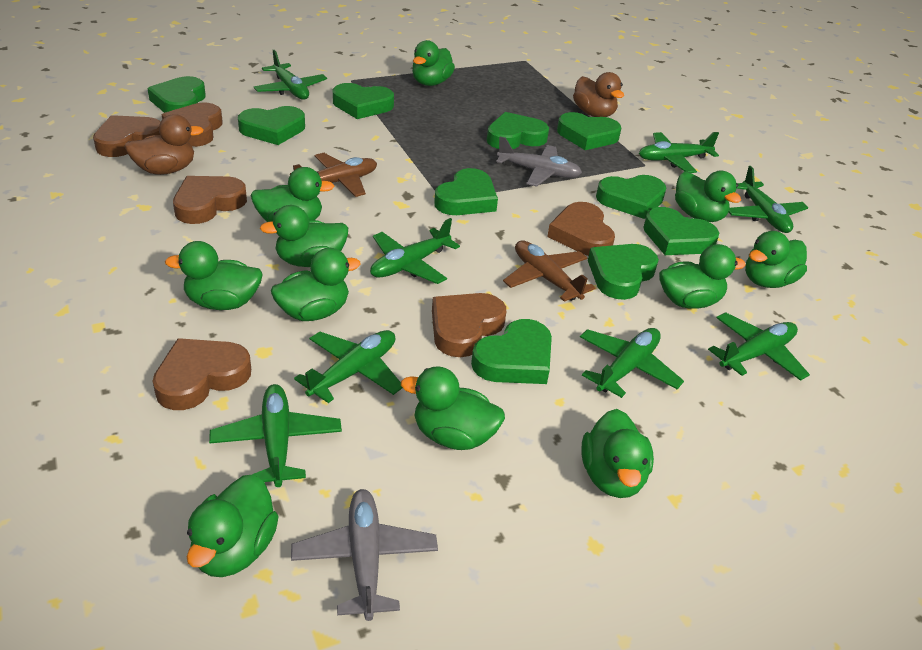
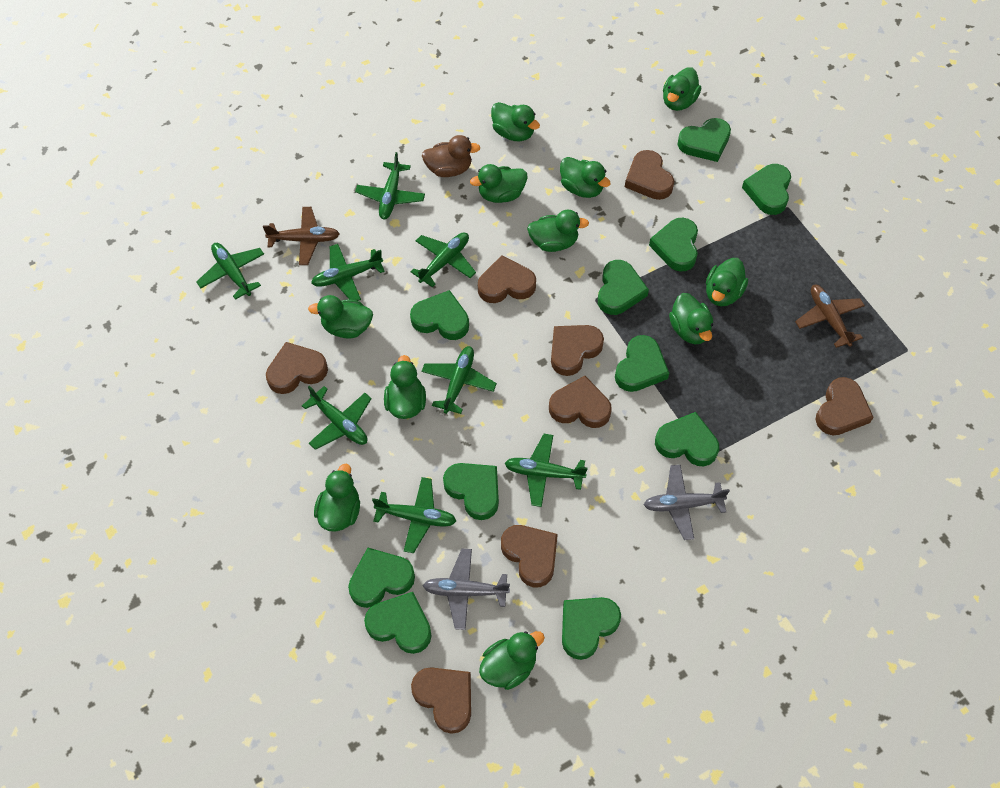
brown duck: 2 -> 1
brown heart: 6 -> 8
green heart: 10 -> 11

